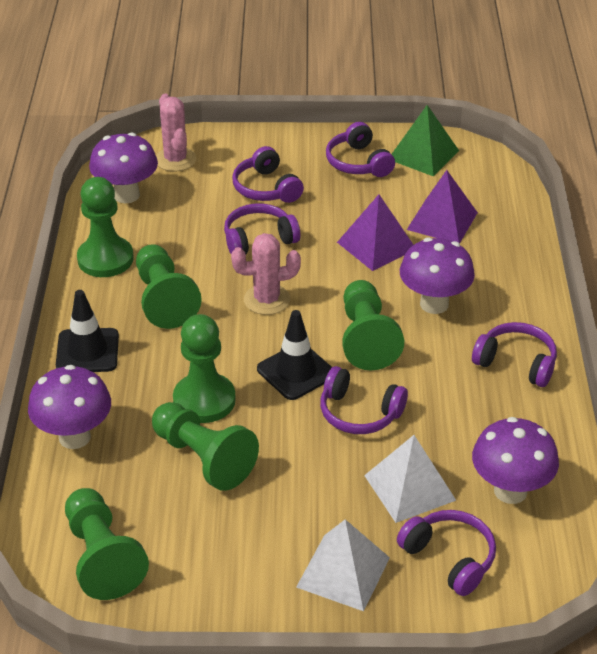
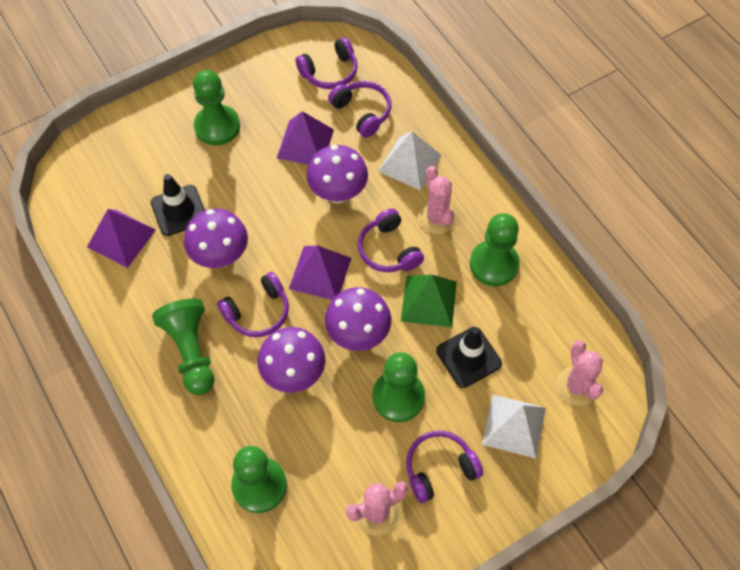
green pawn: 6 -> 5
pink cactus: 2 -> 3
purple headphones: 6 -> 5
purple pyramid: 2 -> 3

